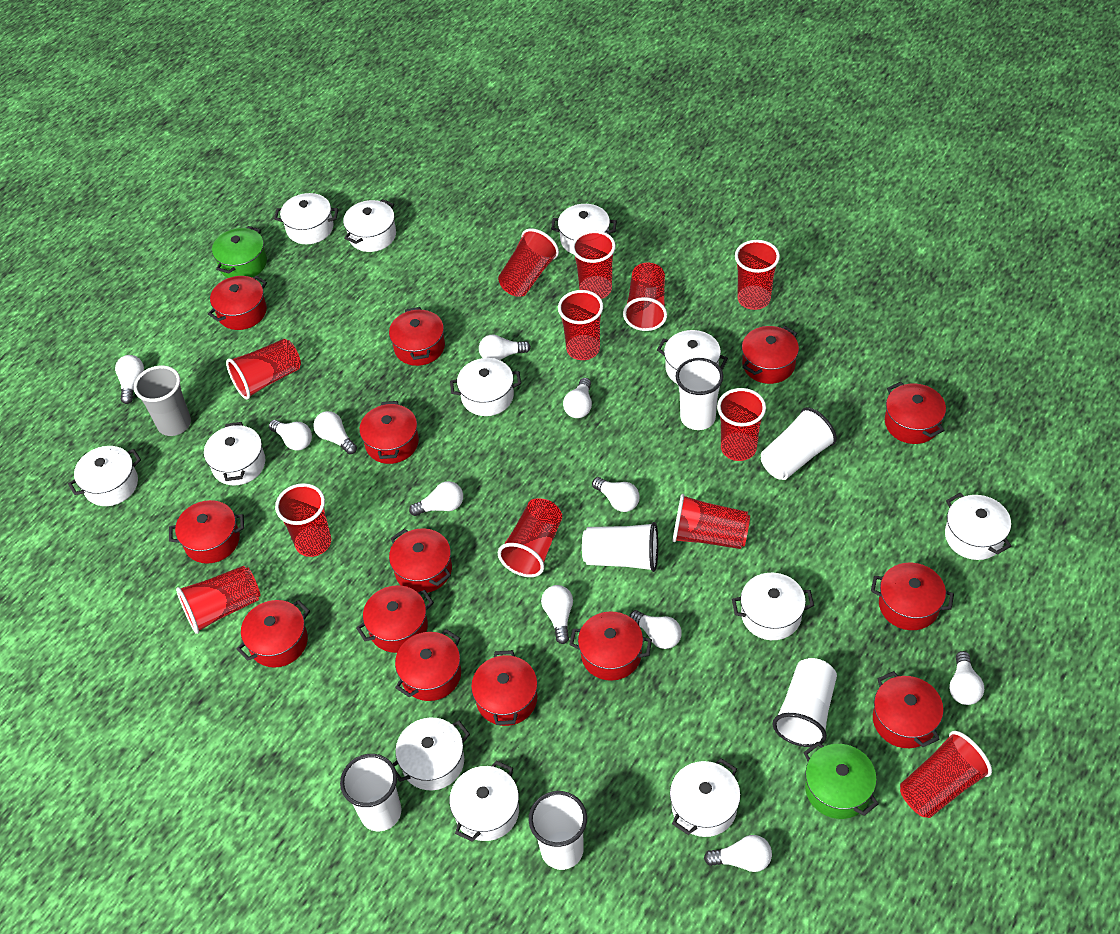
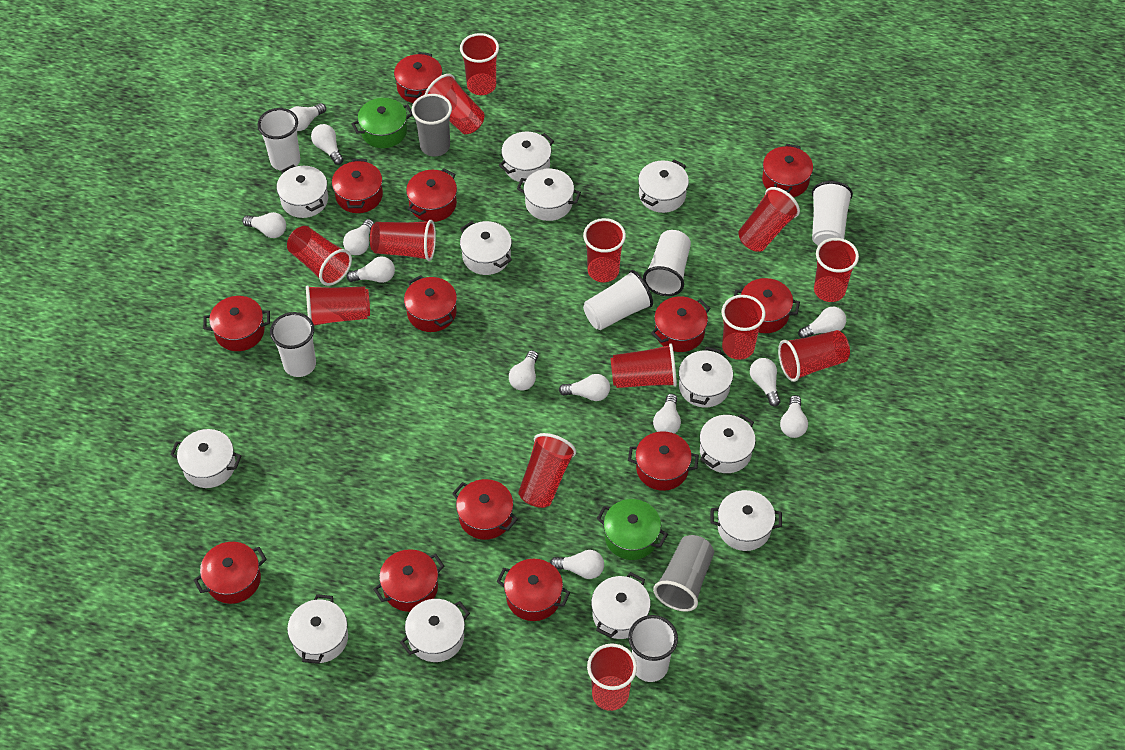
grey cup: 1 -> 2
red cup: 12 -> 13
red pot: 14 -> 13
white light bulb: 11 -> 12

